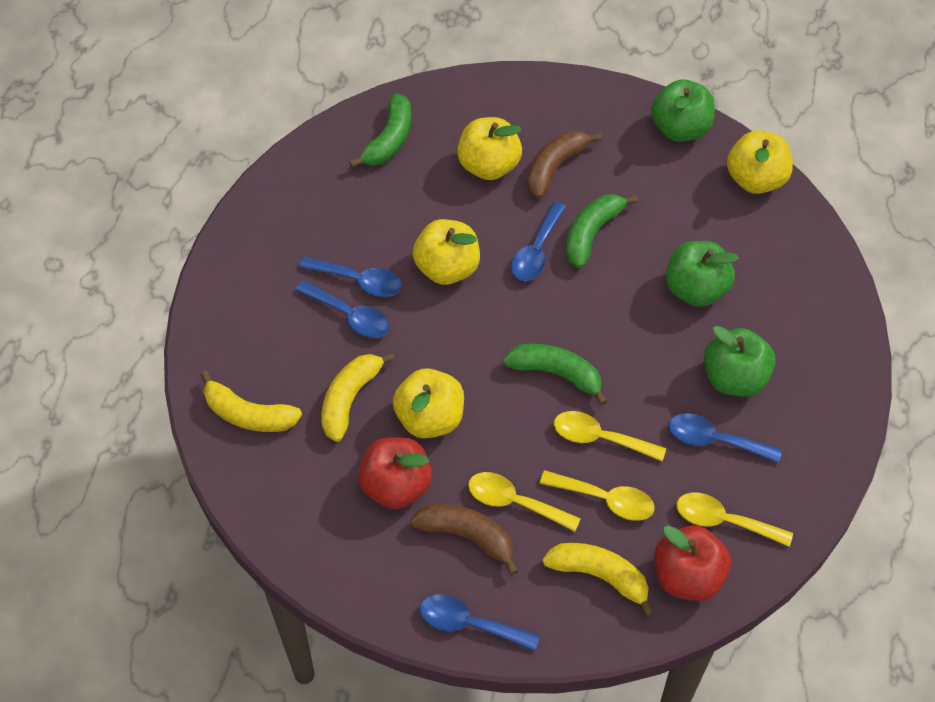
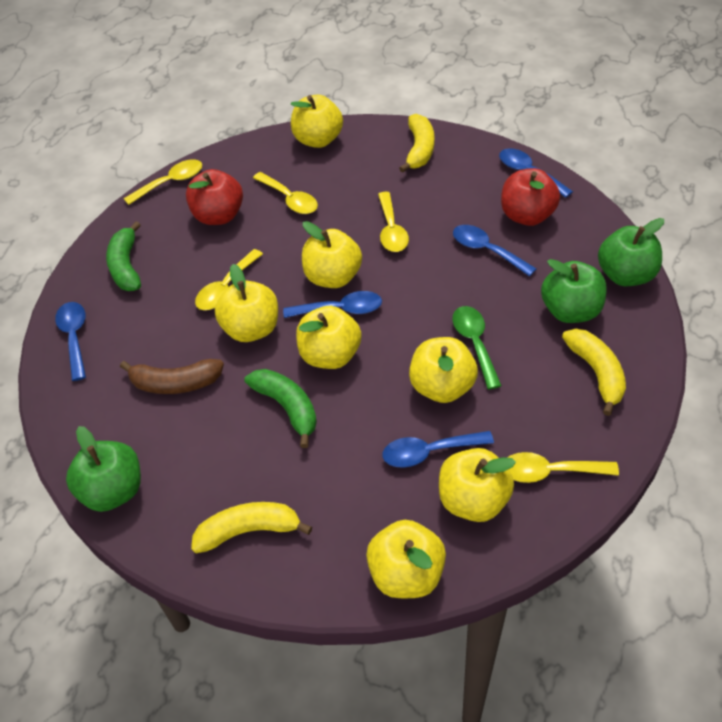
brown banana: 2 -> 1
green banana: 3 -> 2
green spoon: 0 -> 1
yellow apple: 4 -> 7
yellow spoon: 4 -> 5

